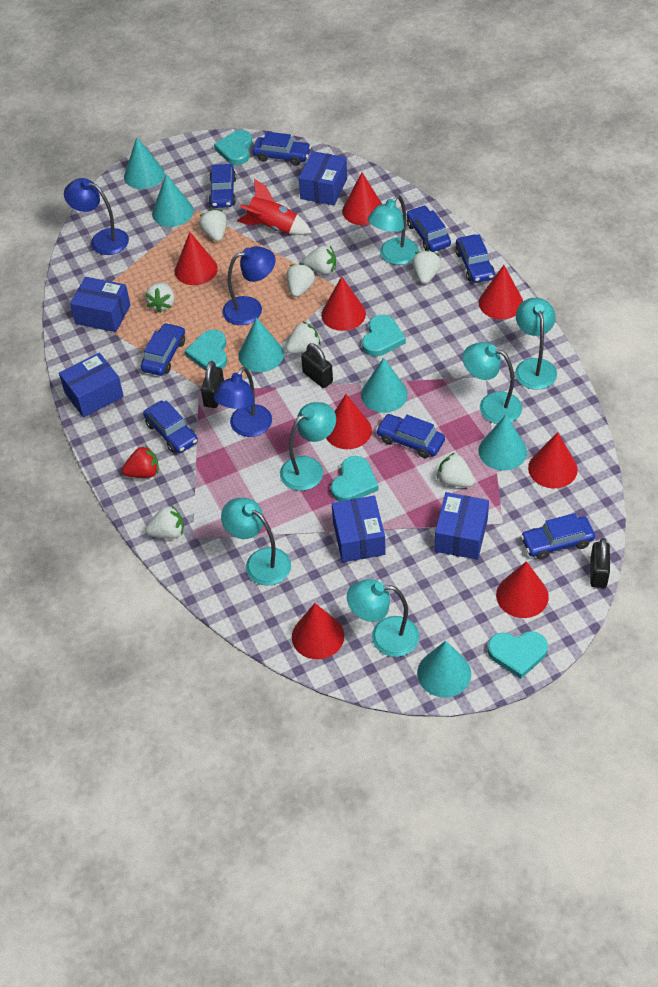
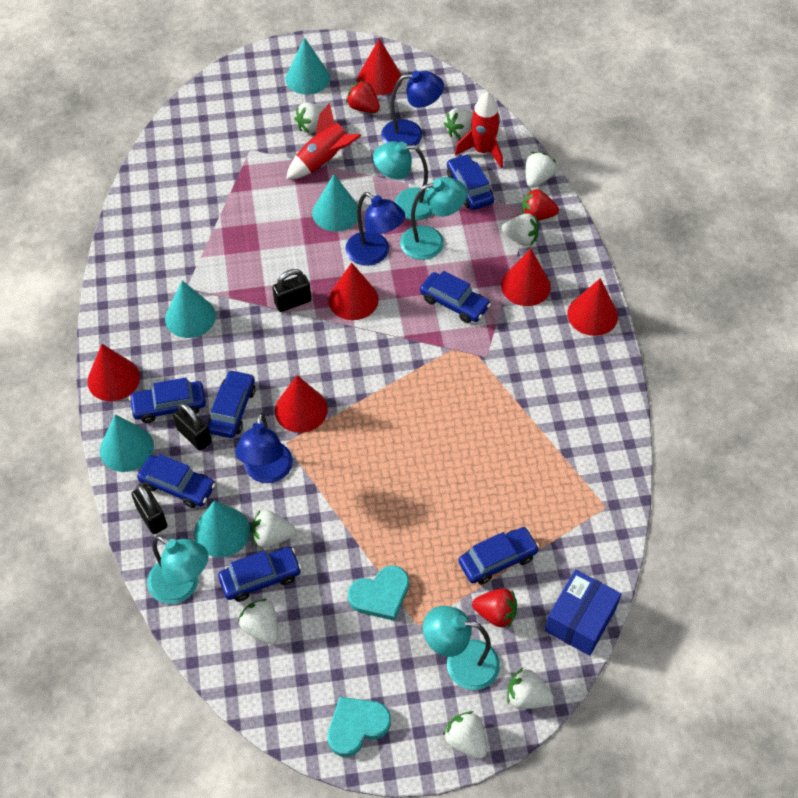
blue box: 5 -> 1
blue car: 8 -> 7
red cone: 8 -> 6
red rocket: 1 -> 2
red strawberry: 1 -> 3
turquoise cone: 6 -> 5
turquoise heart: 5 -> 2
turquoise lamp: 6 -> 4

